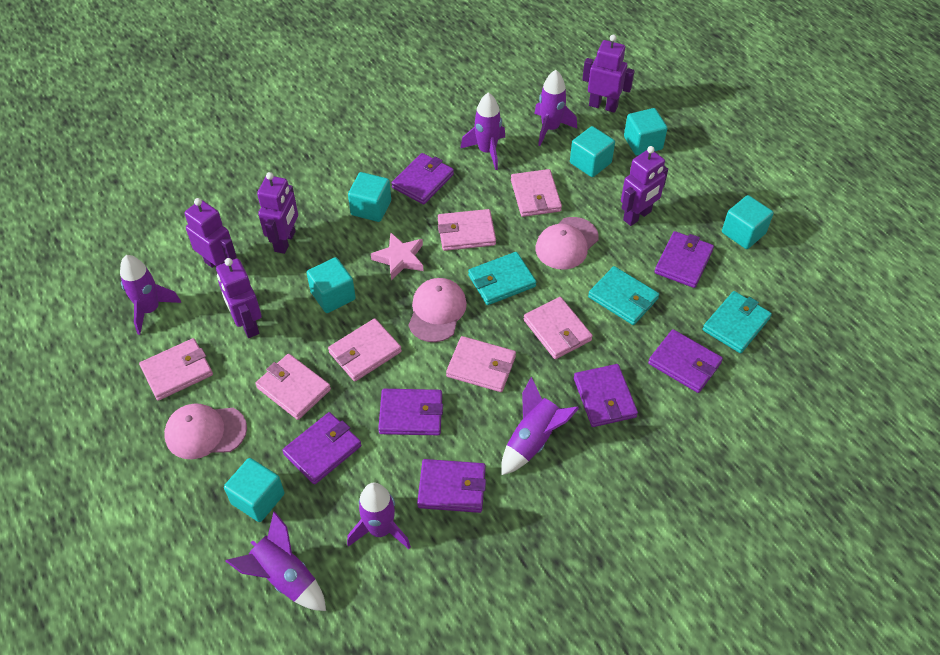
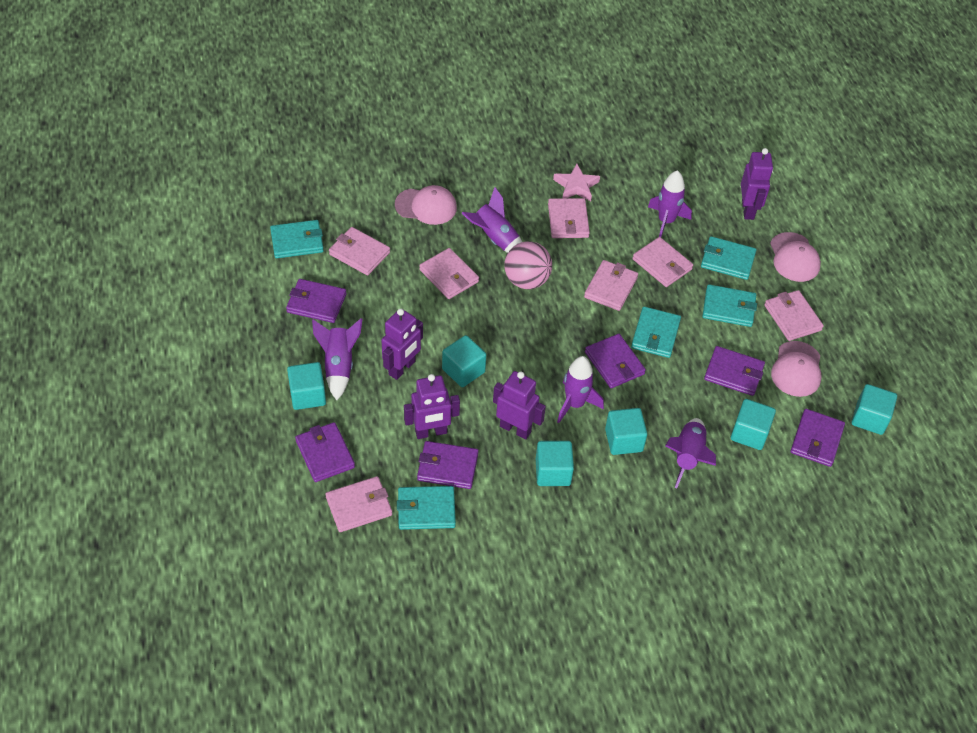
pink ball: 0 -> 1
purple robot: 5 -> 4
purple rocket: 6 -> 5
purple wallet: 7 -> 6
turquoise wallet: 3 -> 5

